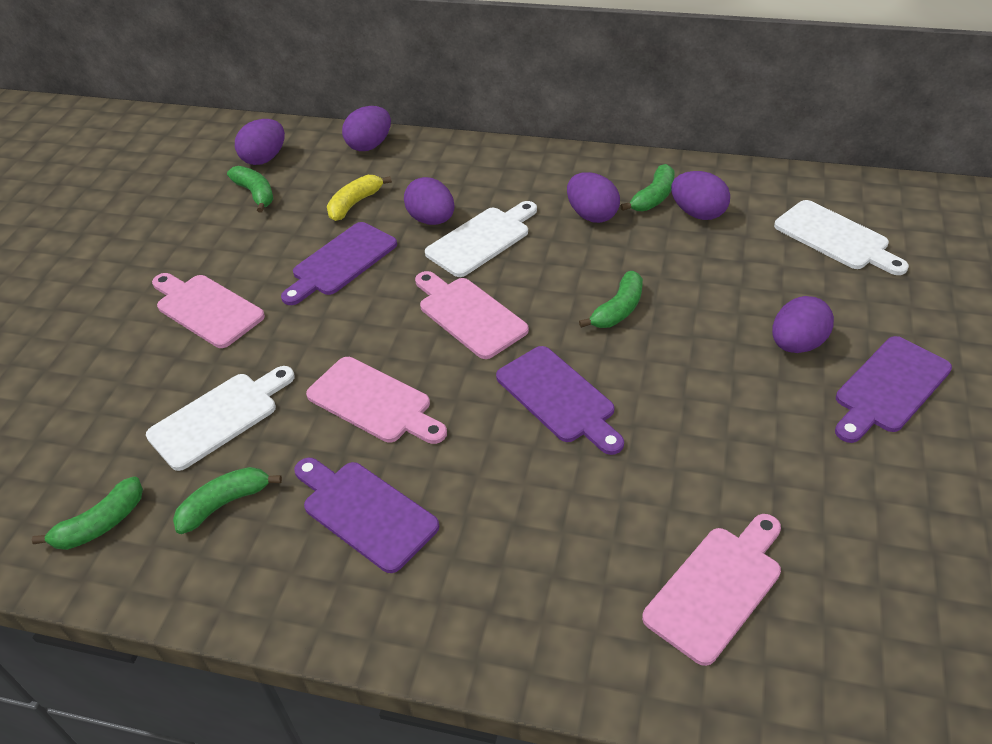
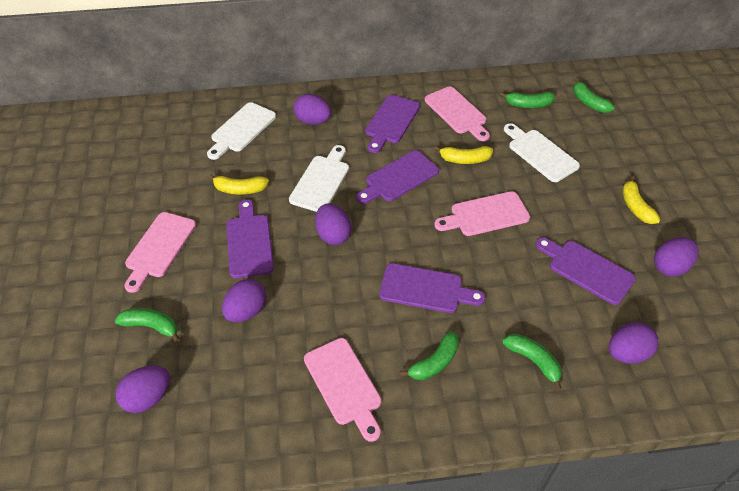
purple cutting board: 4 -> 5
yellow banana: 1 -> 3

